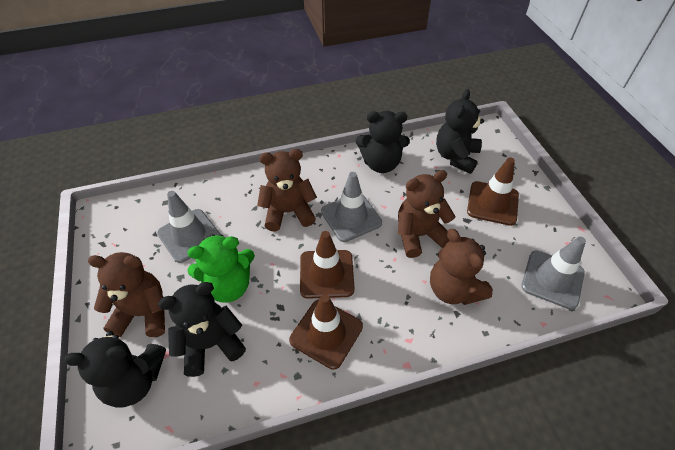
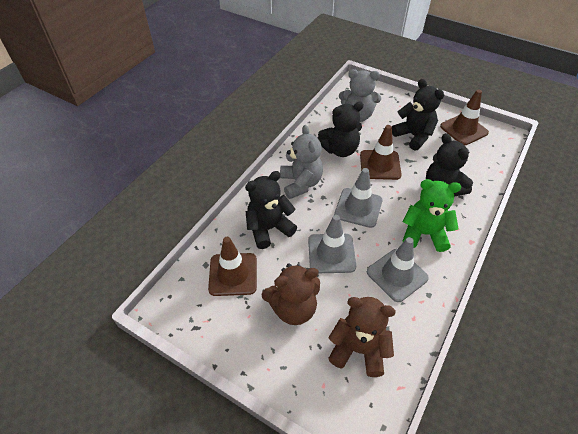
brown teddy bear: 4 -> 2
grey teddy bear: 0 -> 2

